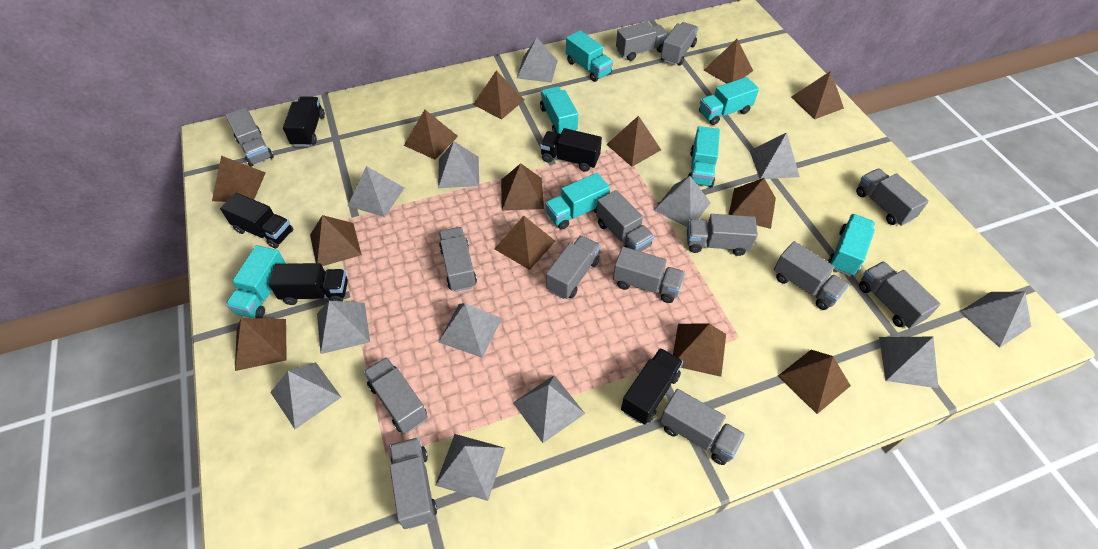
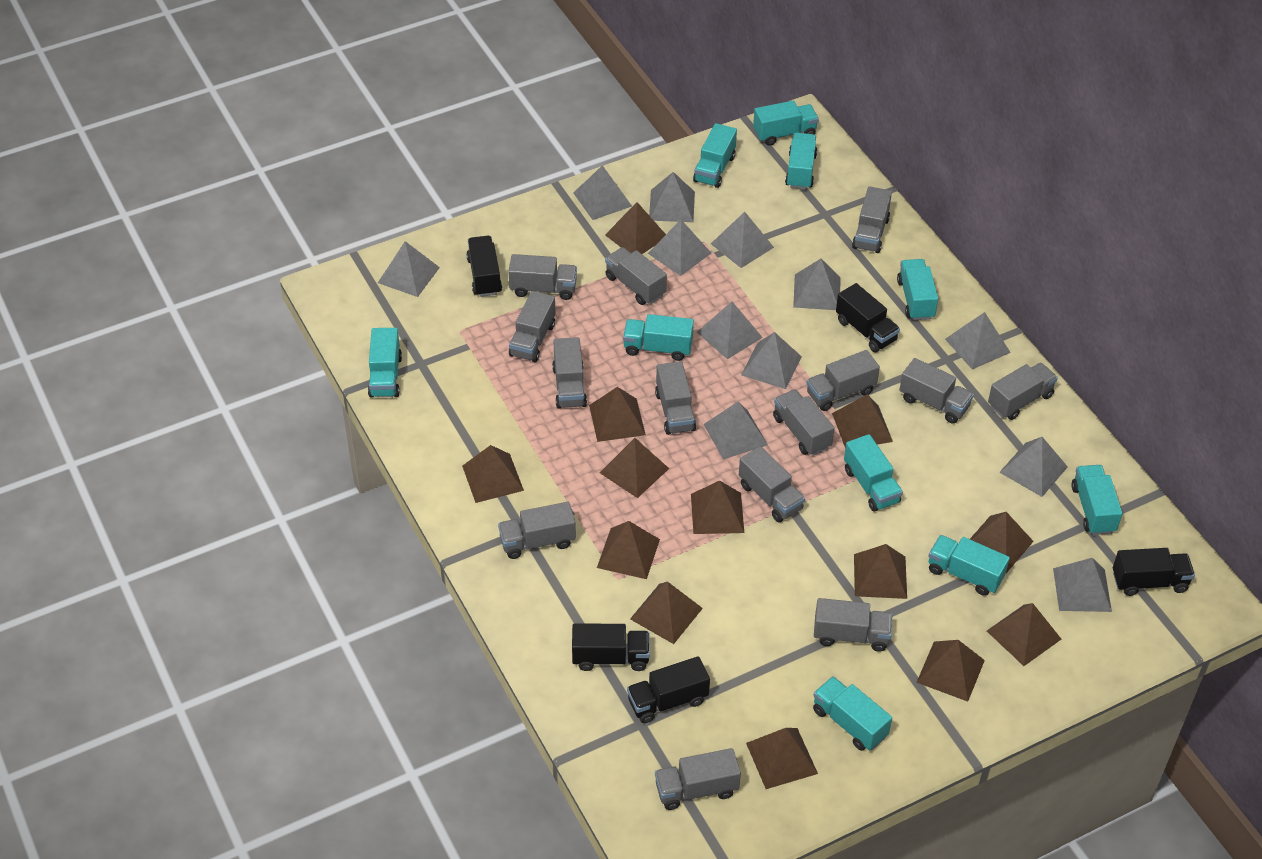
turquoise truck: 7 -> 10

